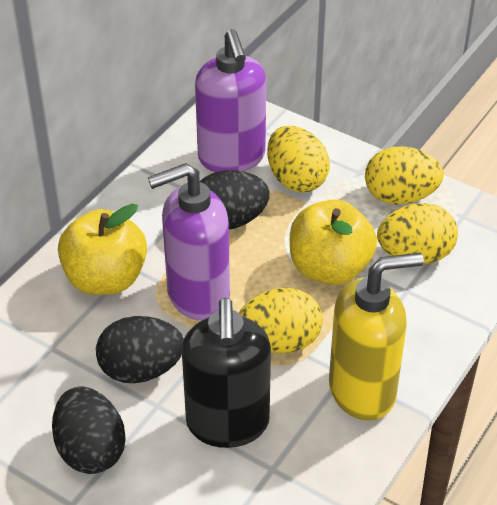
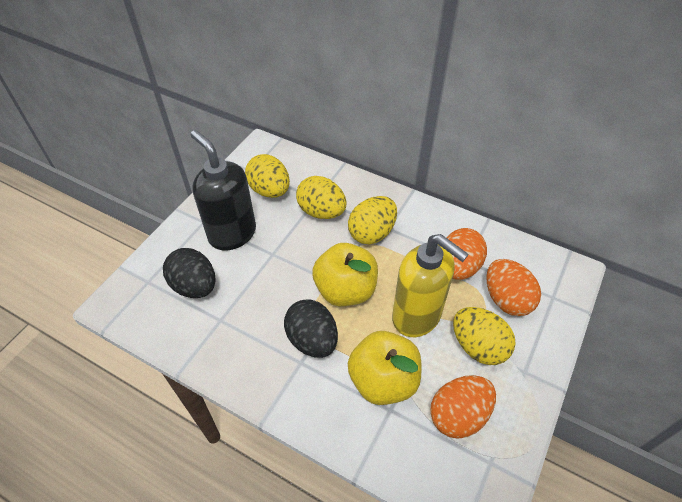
black egg: 3 -> 2
orange egg: 0 -> 3
purple soap dispenser: 2 -> 0

